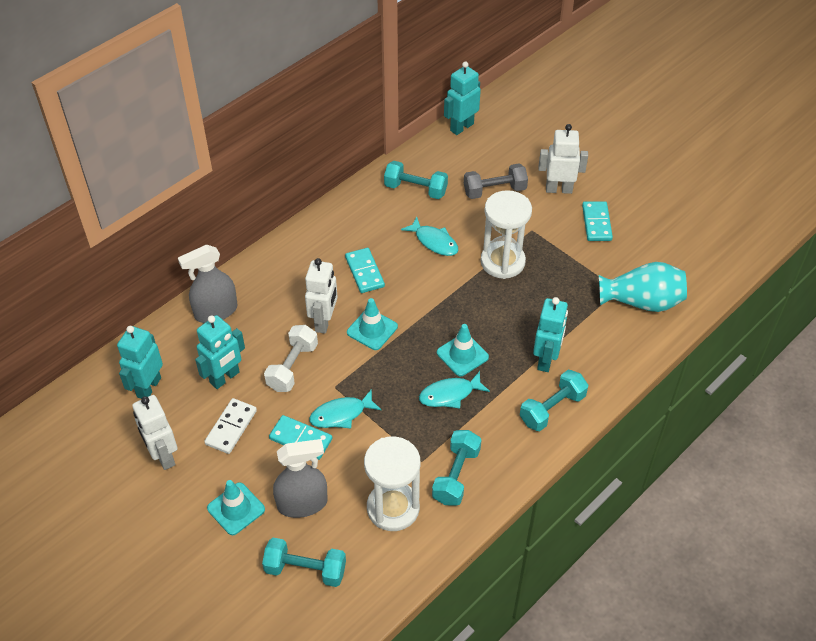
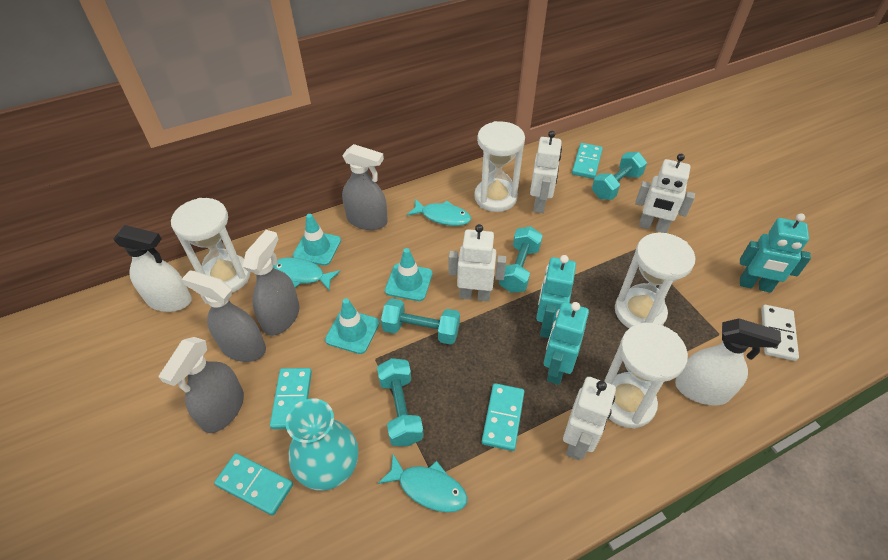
grey dumbbell: 1 -> 0
grey spray bottle: 2 -> 4
turquoise domino: 3 -> 4
turquoise robot: 4 -> 3
white dumbbell: 1 -> 0
white hourglass: 2 -> 4
white robot: 3 -> 4
white spray bottle: 0 -> 2

